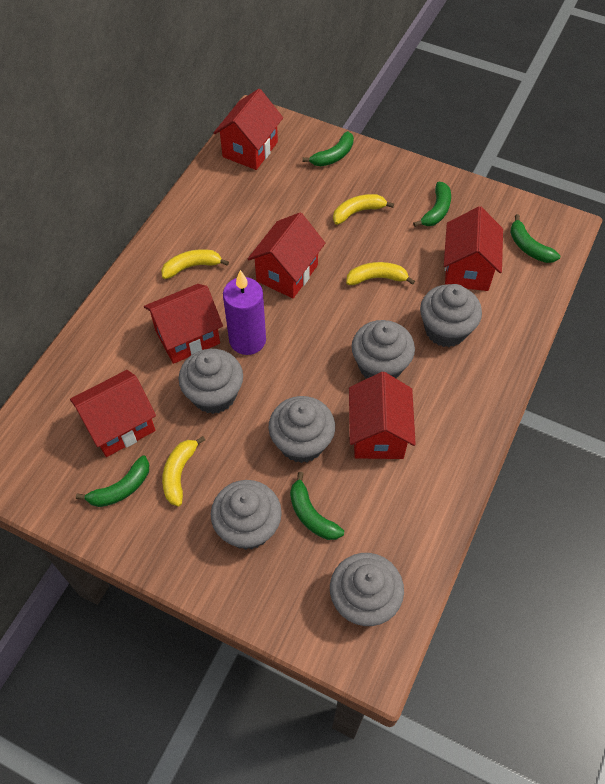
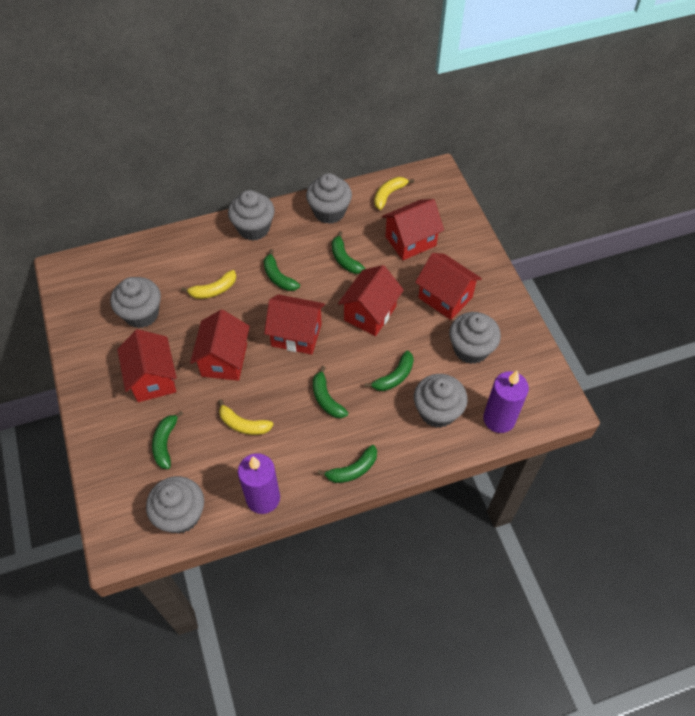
green banana: 5 -> 6
purple candle: 1 -> 2
yellow banana: 4 -> 3

